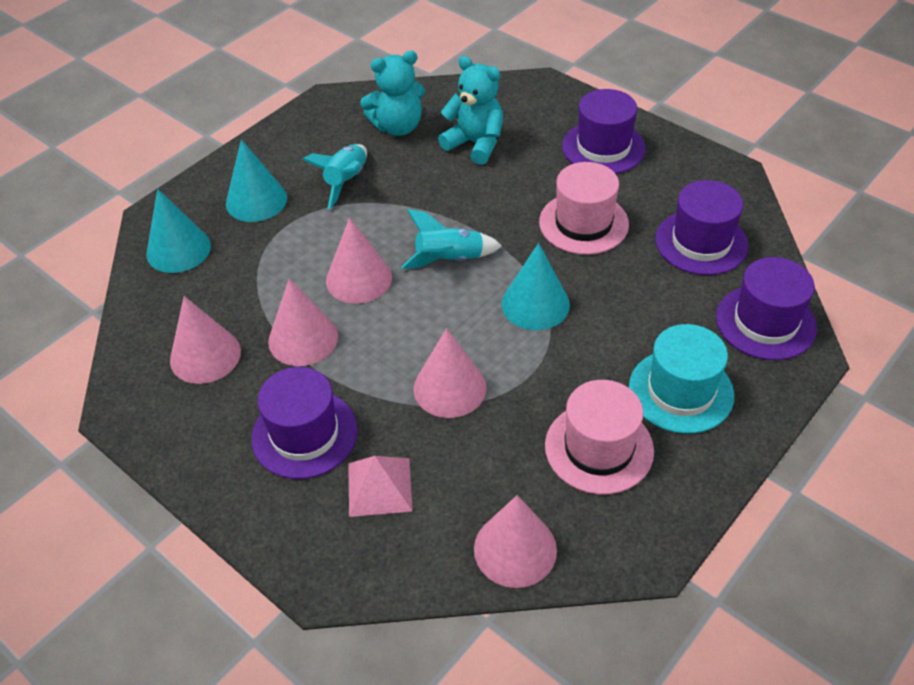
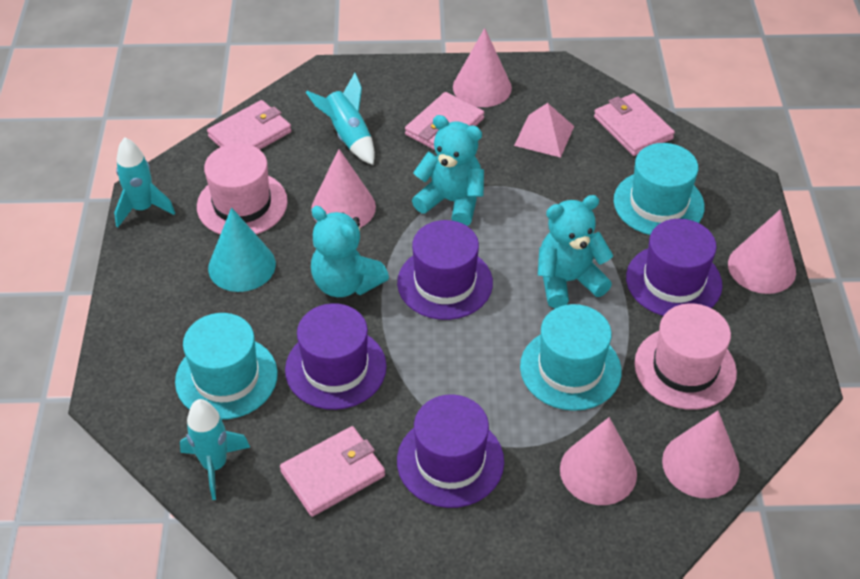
pink wallet: 0 -> 4
turquoise cone: 3 -> 1
turquoise hat: 1 -> 3
turquoise rocket: 2 -> 3
turquoise teddy bear: 2 -> 3

